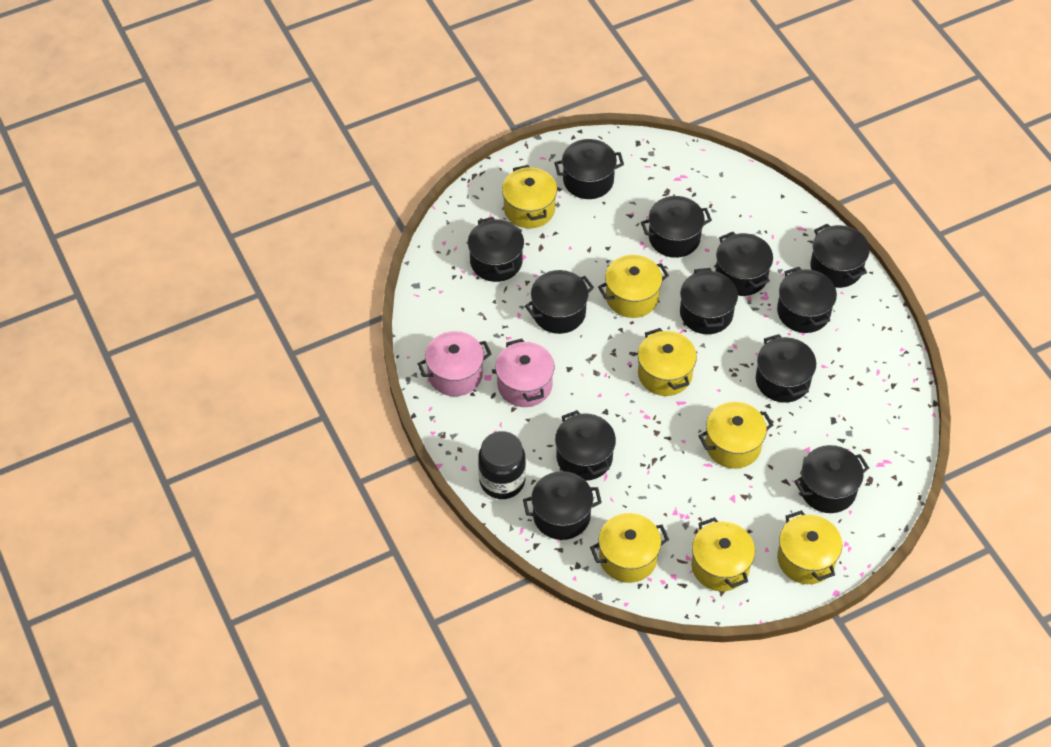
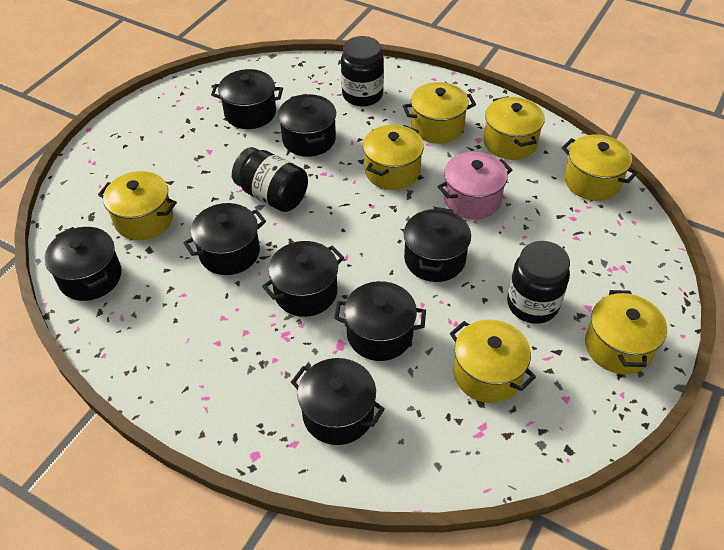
black jar: 1 -> 3
black pot: 12 -> 8
pink pot: 2 -> 1

